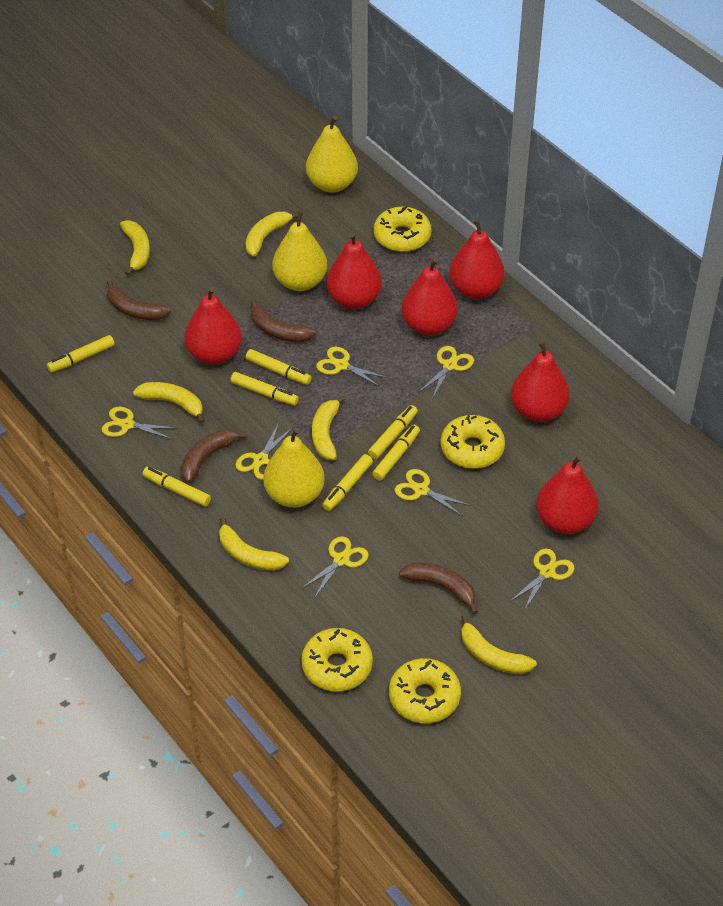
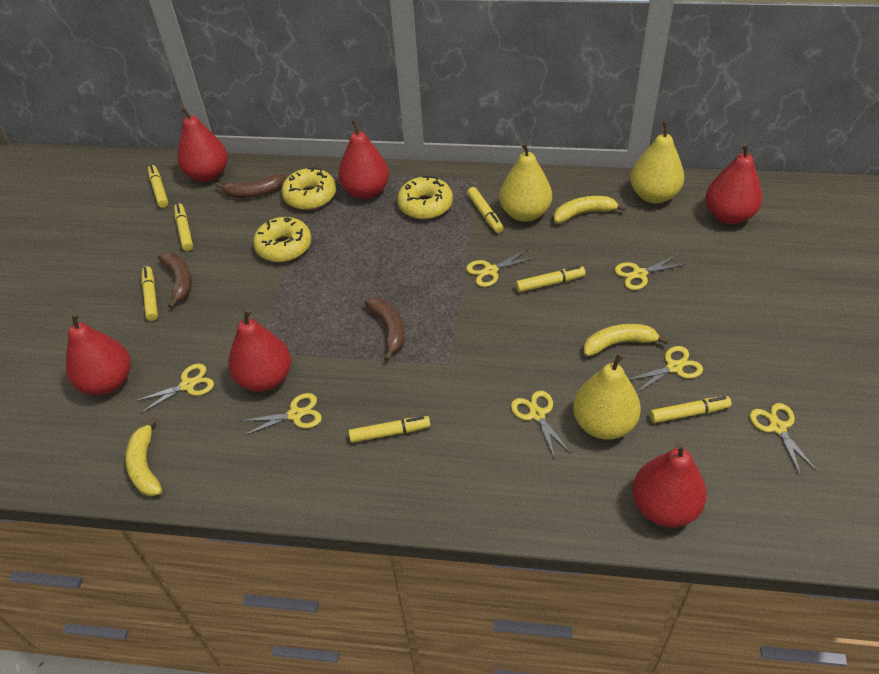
brown banana: 4 -> 3
yellow banana: 6 -> 3
yellow donut: 4 -> 3

